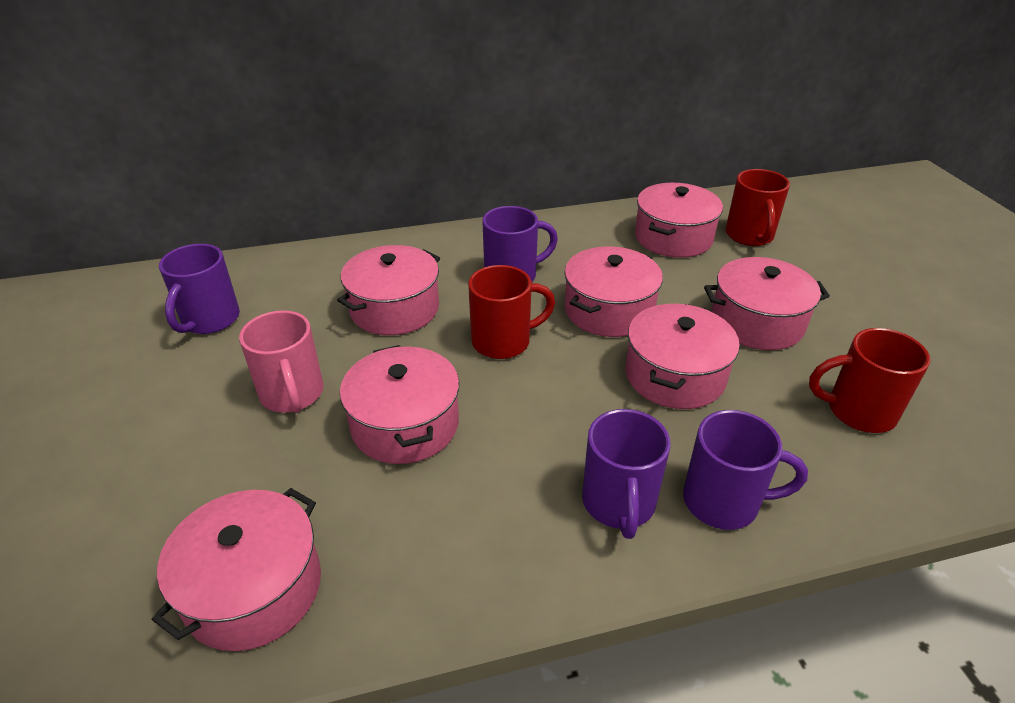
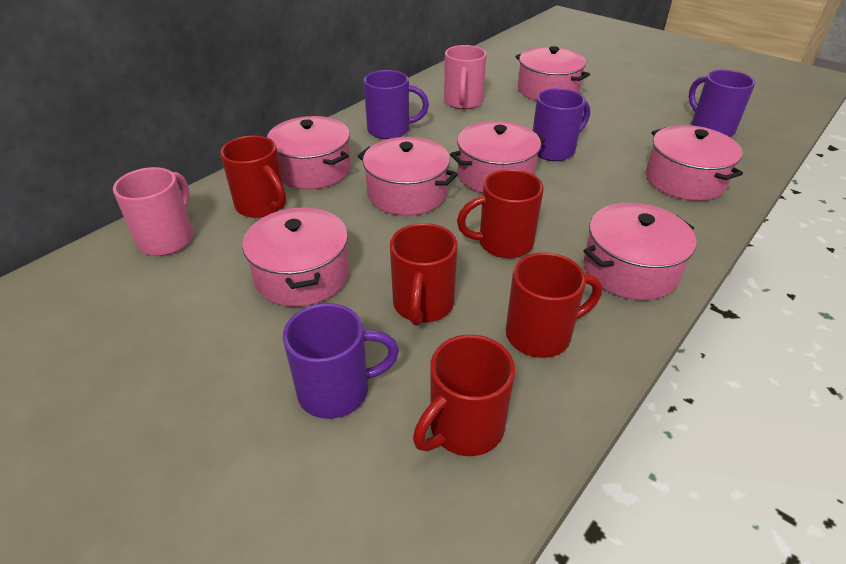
pink mug: 1 -> 2
red mug: 3 -> 5

